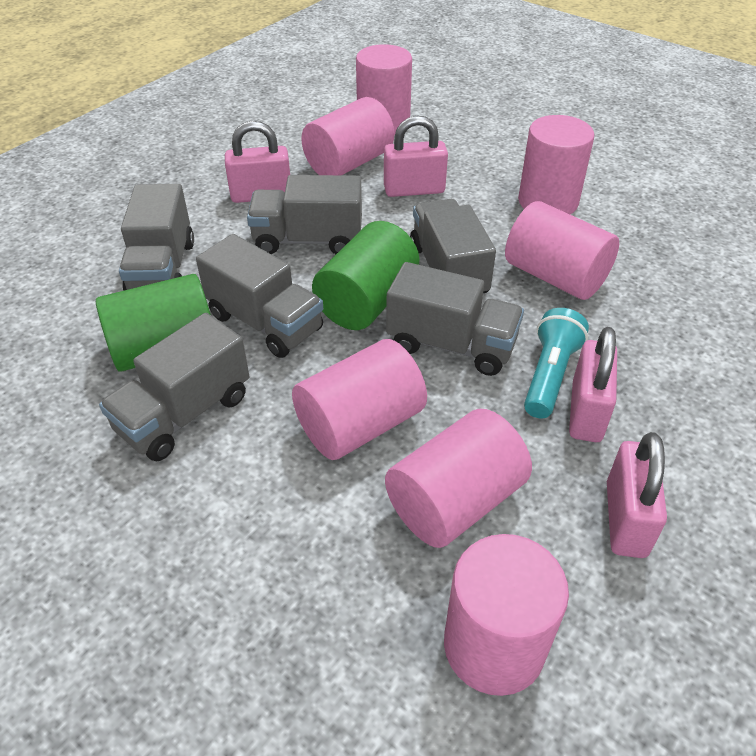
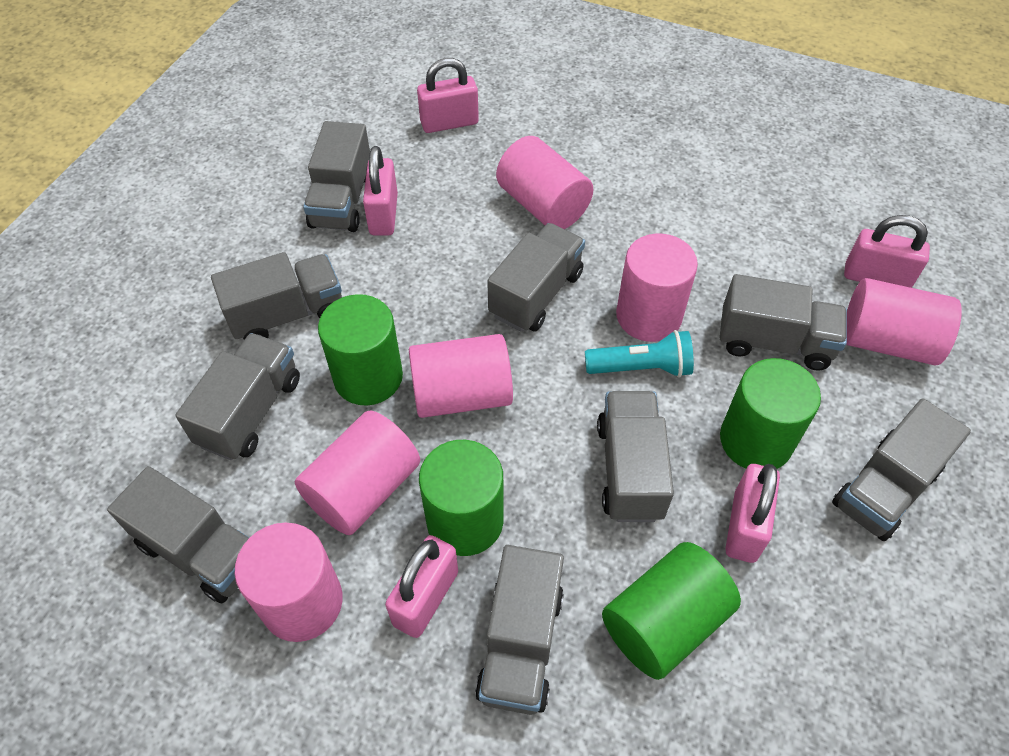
green cylinder: 2 -> 4
grey truck: 6 -> 9
pink cylinder: 7 -> 6
pink padlock: 4 -> 5

